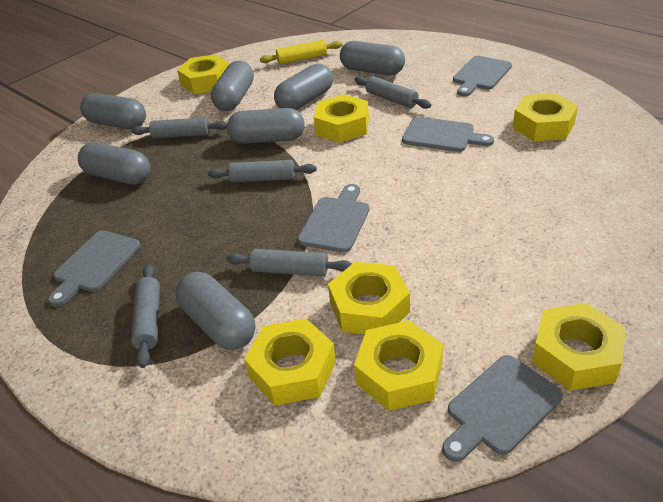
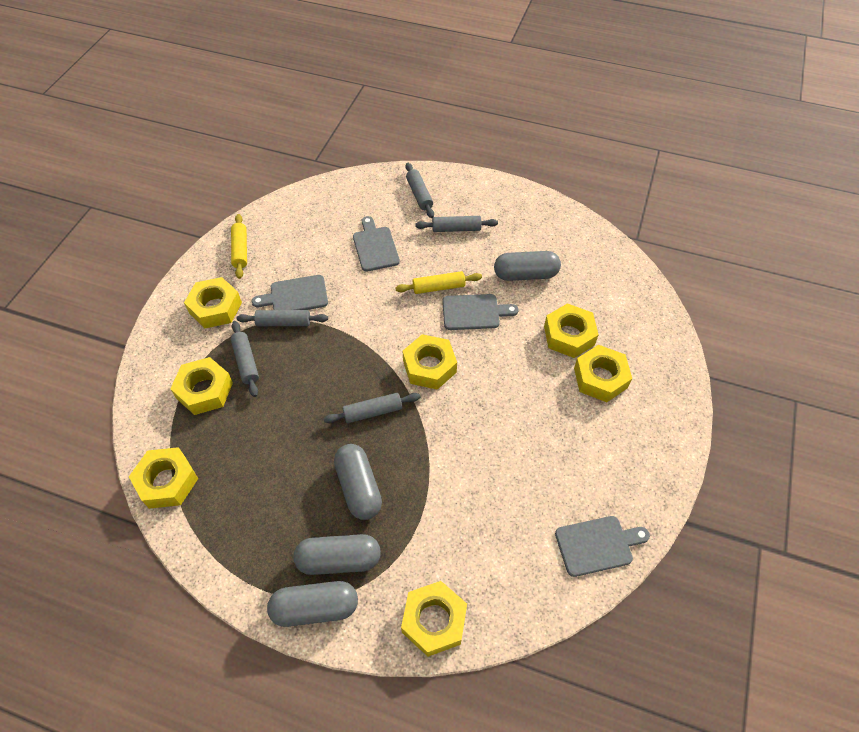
grey capsule: 7 -> 4
grey cutting board: 5 -> 4
yellow rolling pin: 1 -> 2

